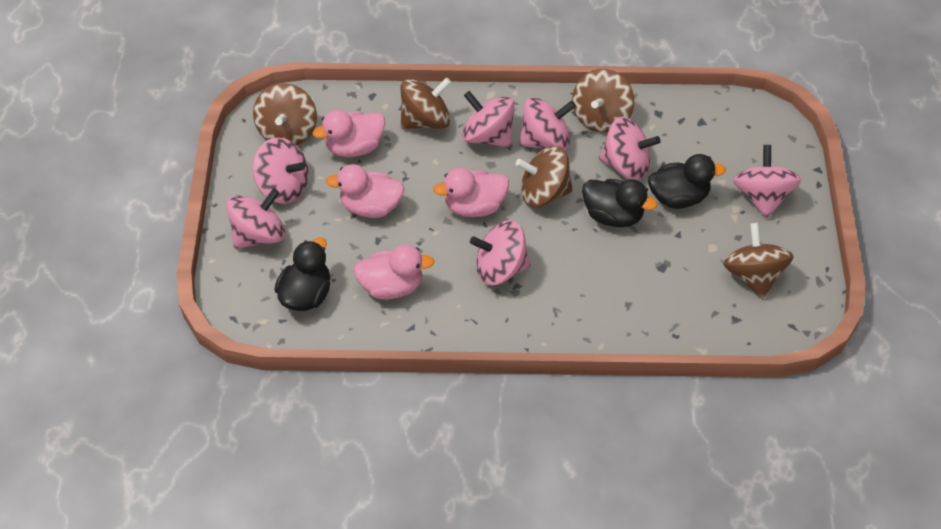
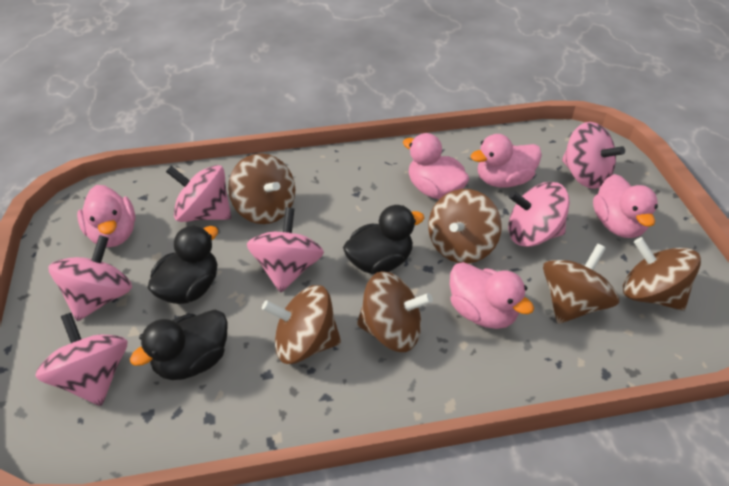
brown spinning top: 5 -> 6
pink duck: 4 -> 5
pink spinning top: 7 -> 6

